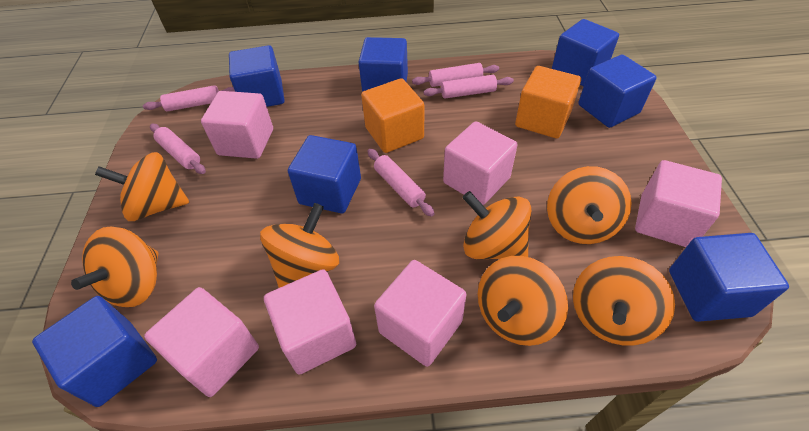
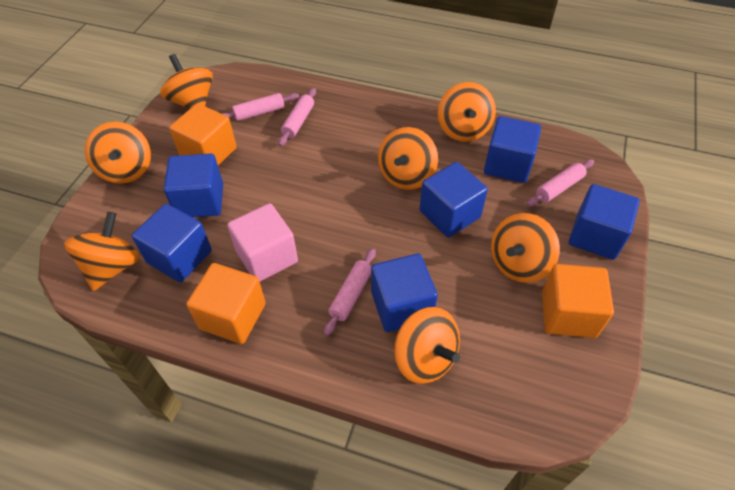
blue cube: 7 -> 6
orange cube: 2 -> 3
pink cube: 6 -> 1
pink rolling pin: 5 -> 4

